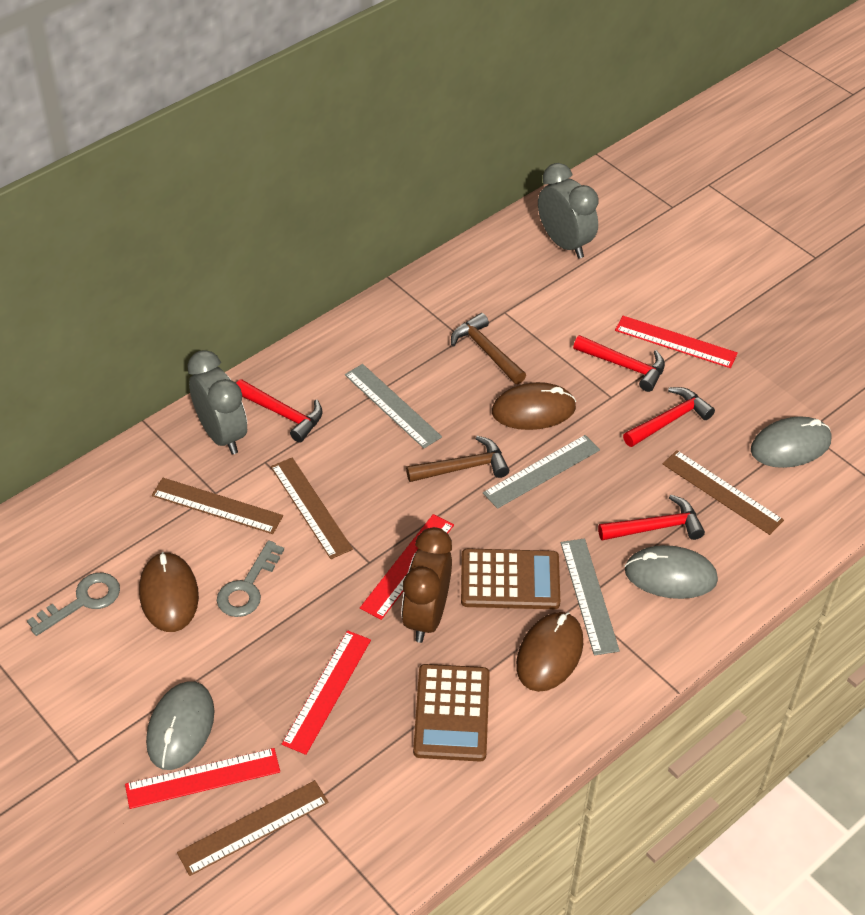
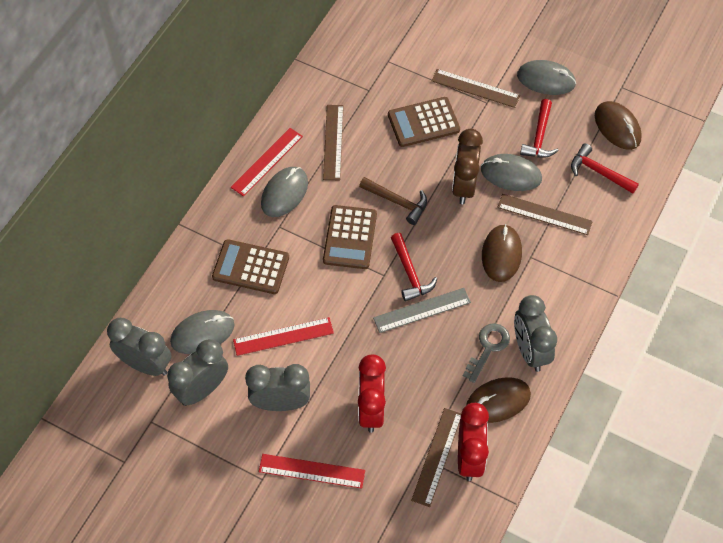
brown calculator: 2 -> 3
brown hammer: 2 -> 1
grey clock: 2 -> 4
grey key: 2 -> 1
grey mouse: 3 -> 4
grey ruler: 3 -> 1
red clock: 0 -> 2
red hammer: 4 -> 3
red ruler: 4 -> 3

